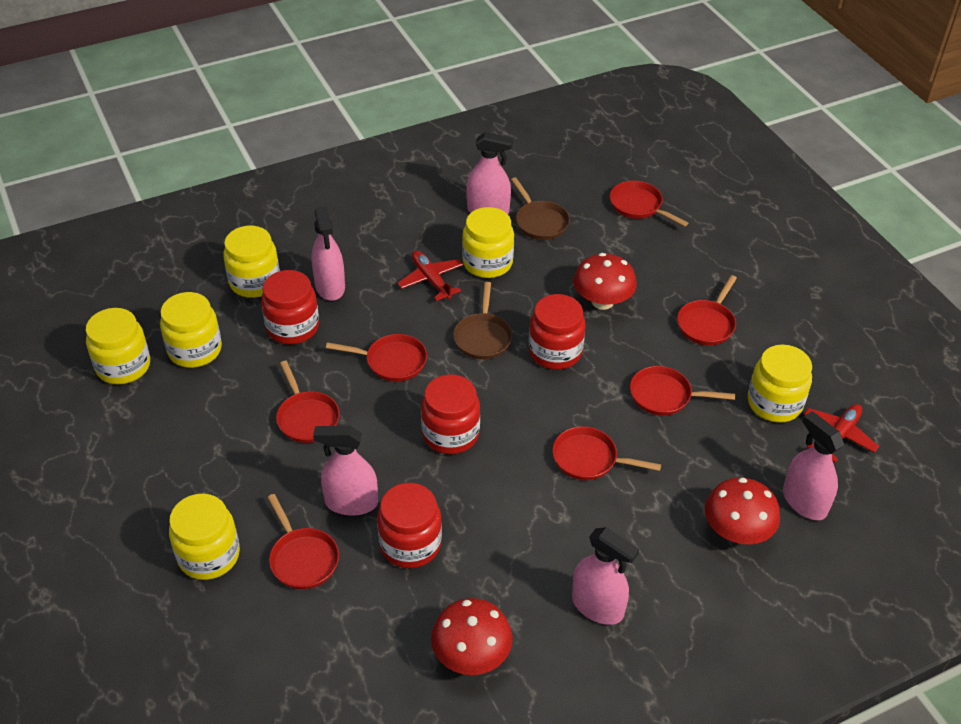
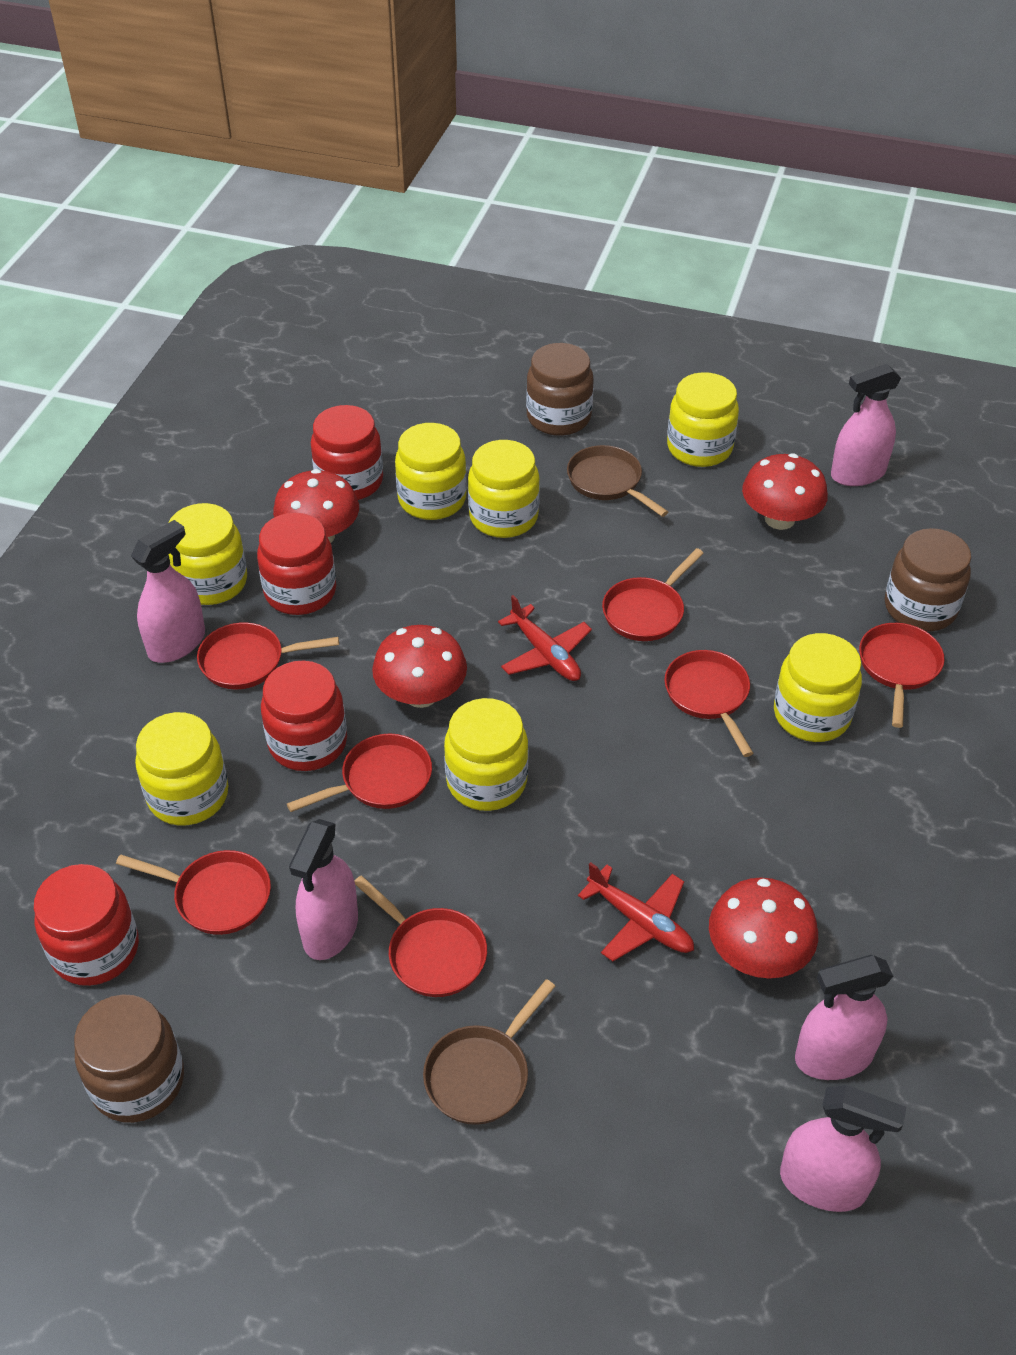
brown jar: 0 -> 3
red mushroom: 3 -> 4
yellow jar: 6 -> 7

